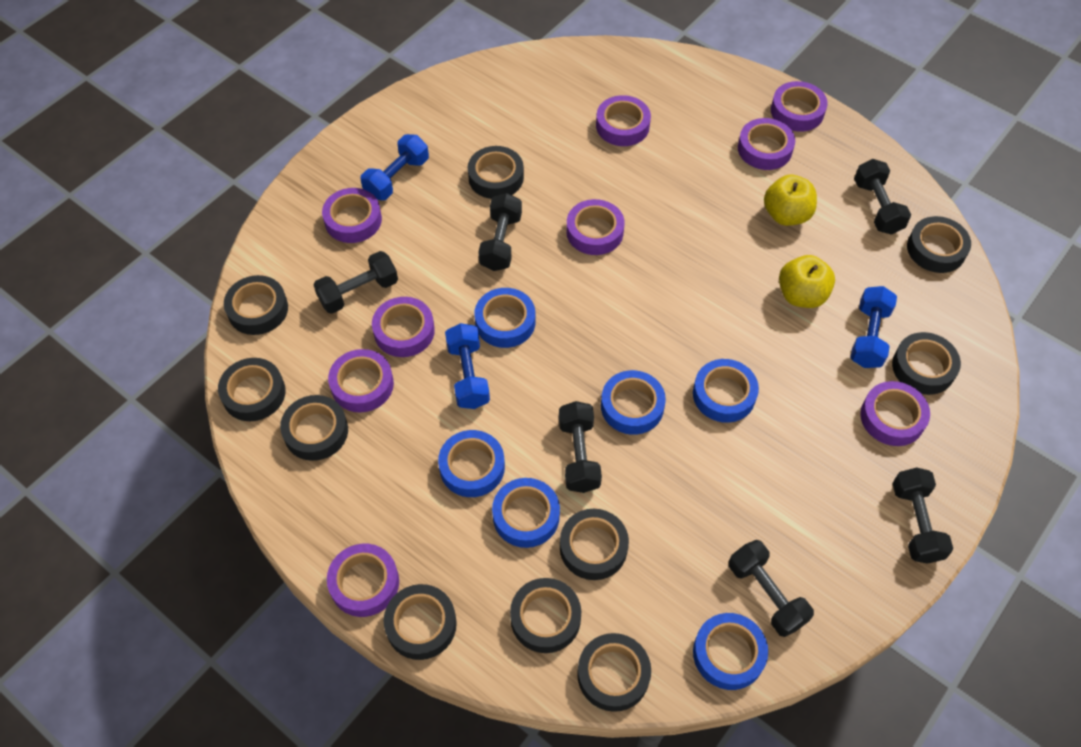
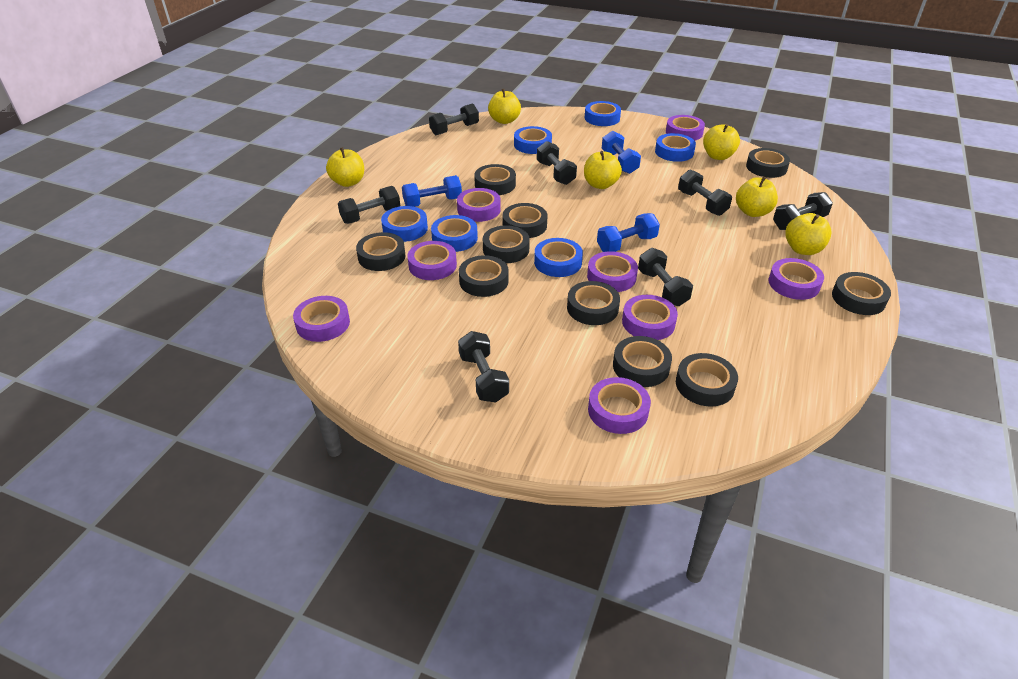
black dumbbell: 6 -> 7
purple tape: 9 -> 8
yellow apple: 2 -> 6

